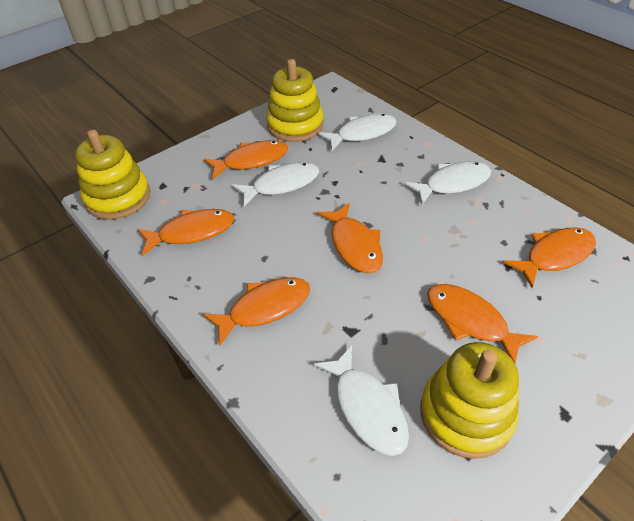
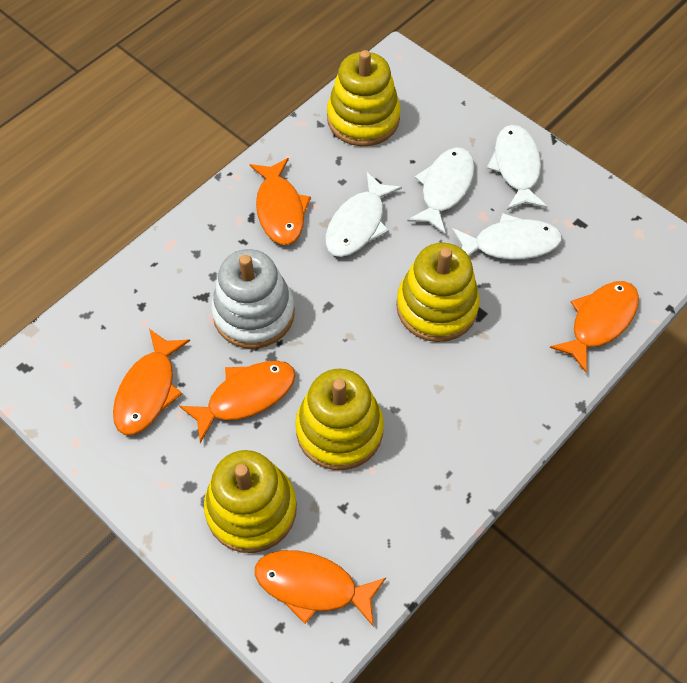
orange fish: 6 -> 5
white stacking toy: 0 -> 1
yellow stacking toy: 3 -> 4

